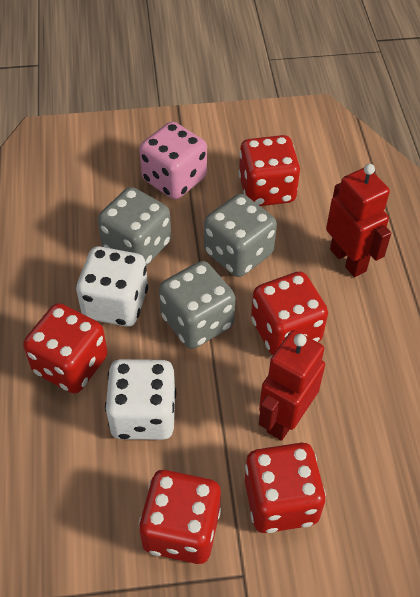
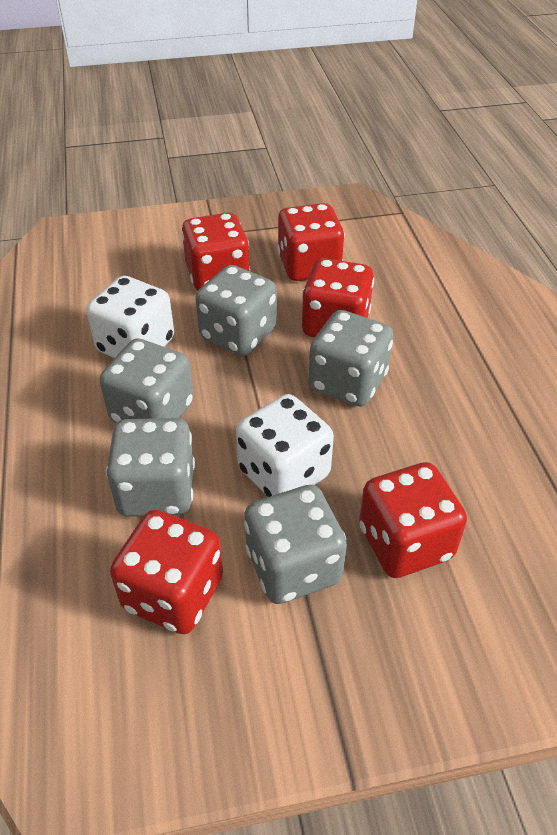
grey dice: 3 -> 5
pink dice: 1 -> 0
red robot: 2 -> 0

